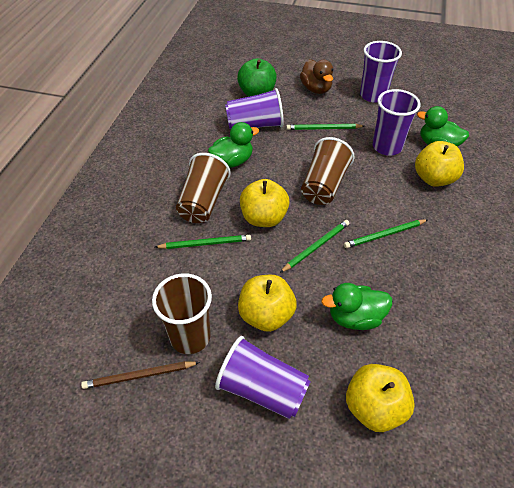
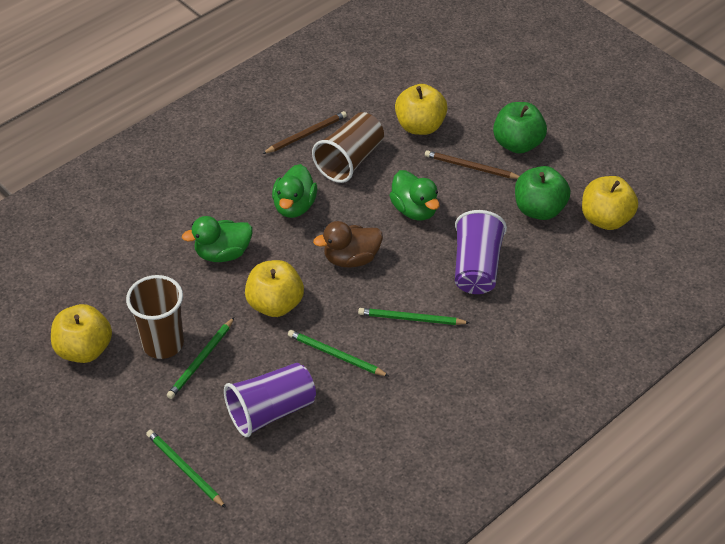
brown cup: 3 -> 2
brown pencil: 1 -> 2
green apple: 1 -> 2
purple cup: 4 -> 2

